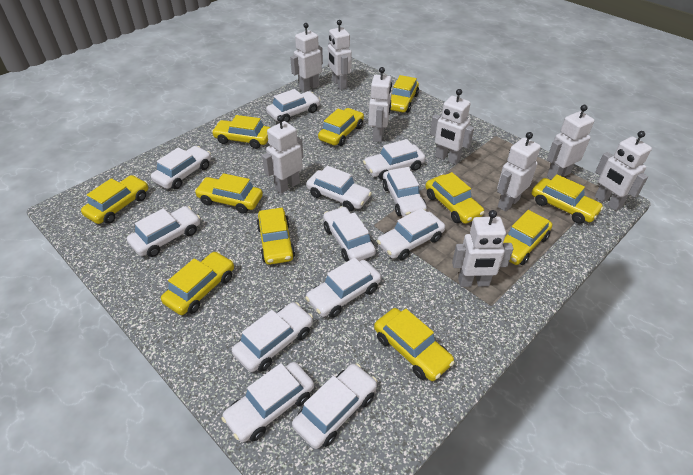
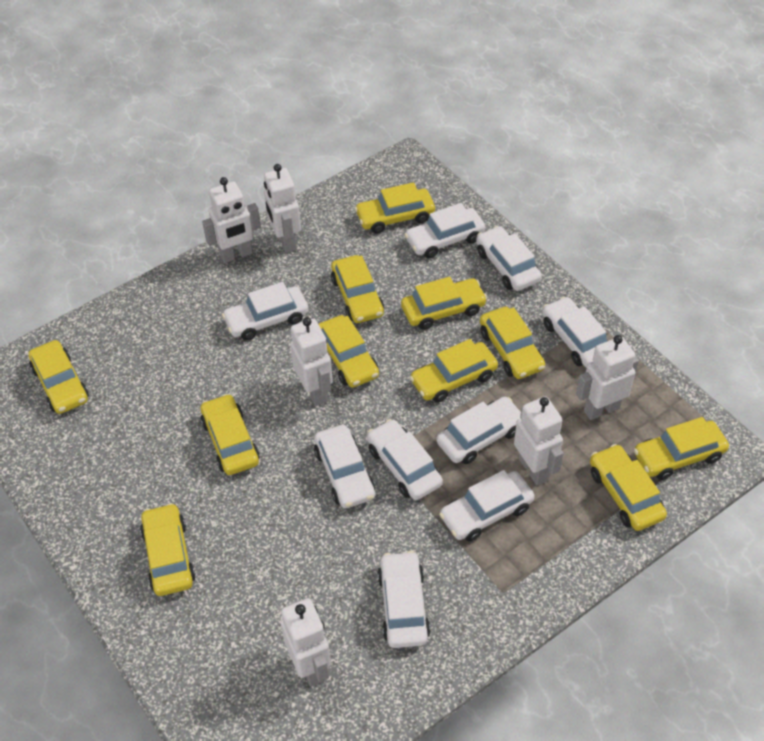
white car: 12 -> 9
white robot: 9 -> 6

